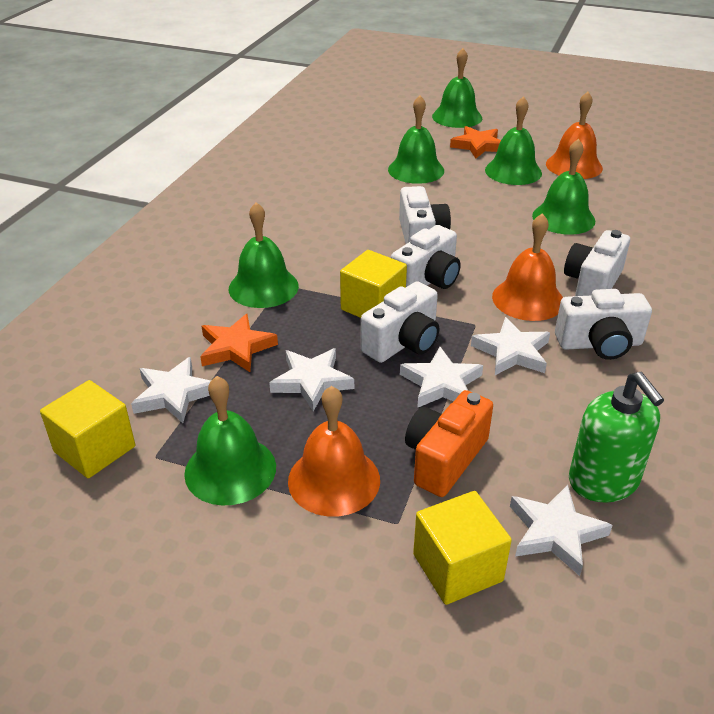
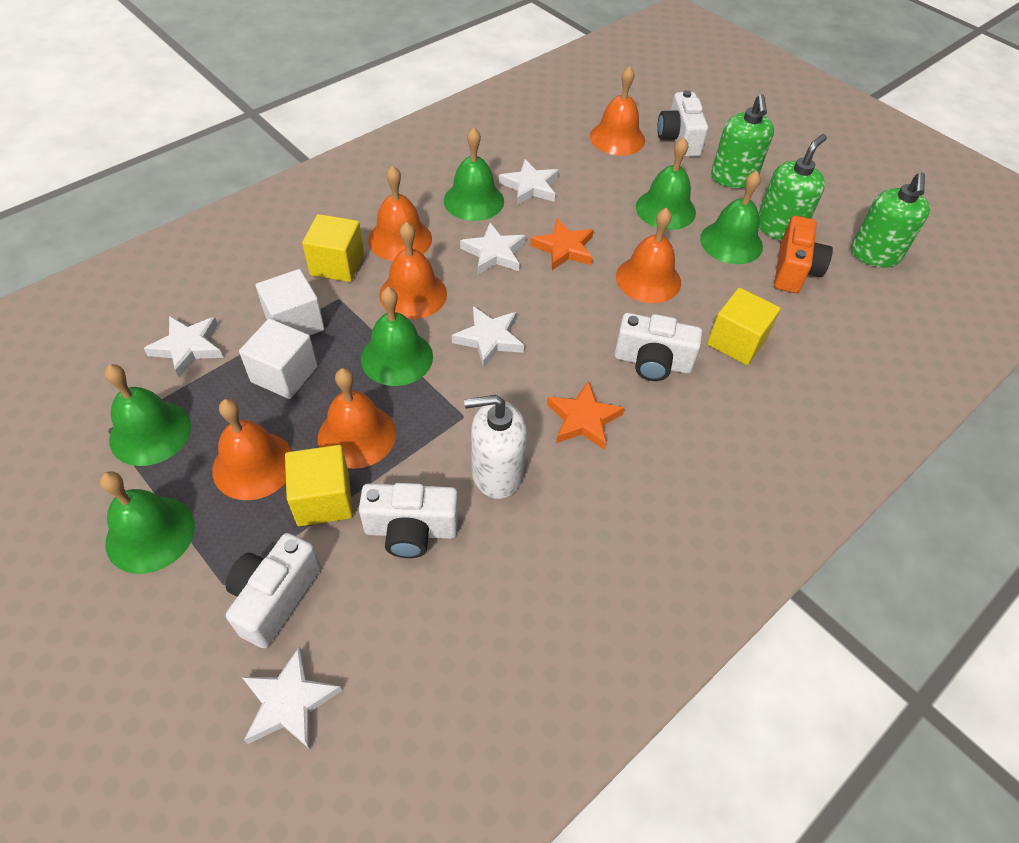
green soap dispenser: 1 -> 3
orange bell: 3 -> 6
white camera: 5 -> 4
white cube: 0 -> 2
white soap dispenser: 0 -> 1

